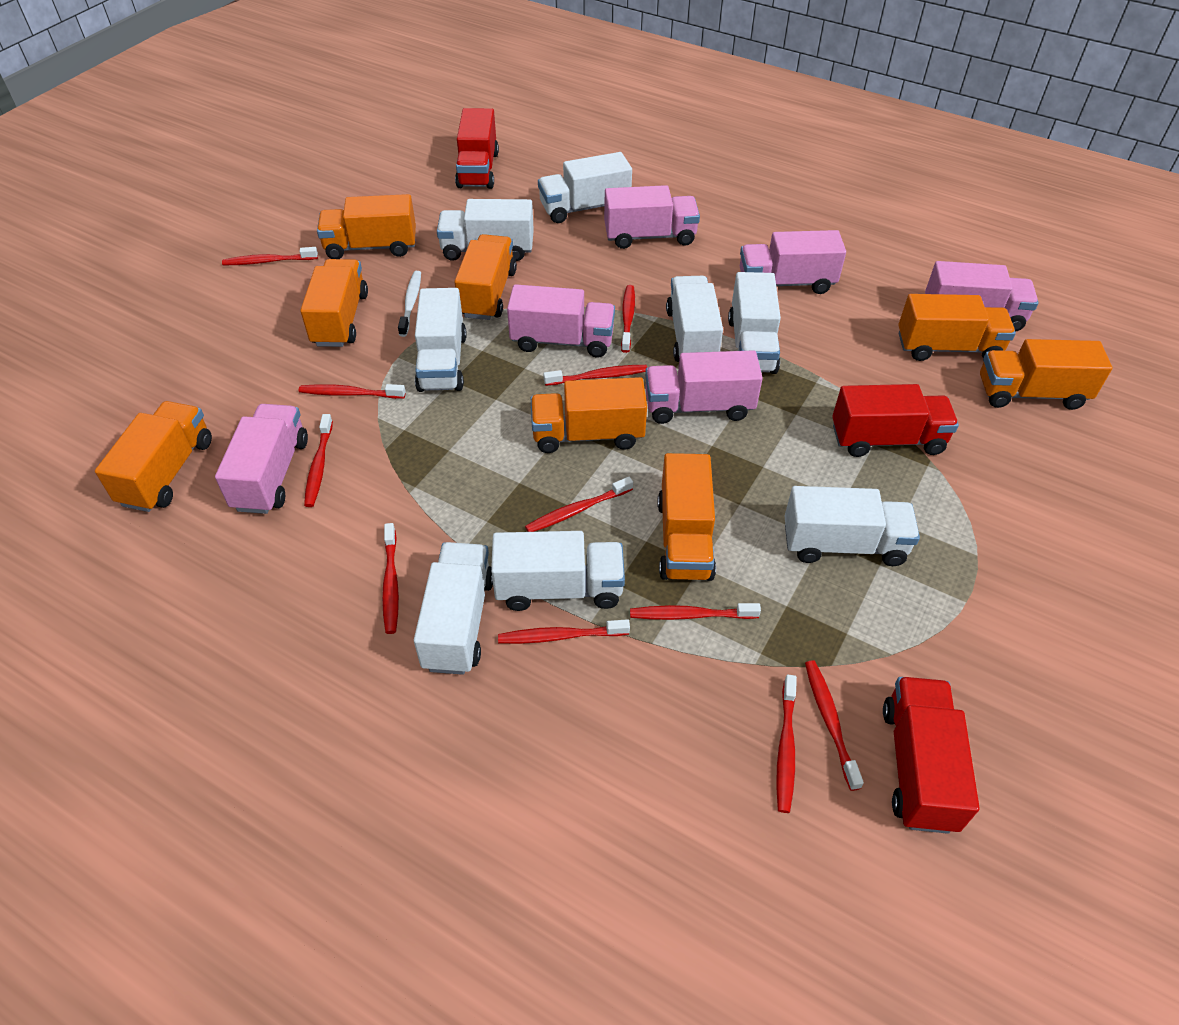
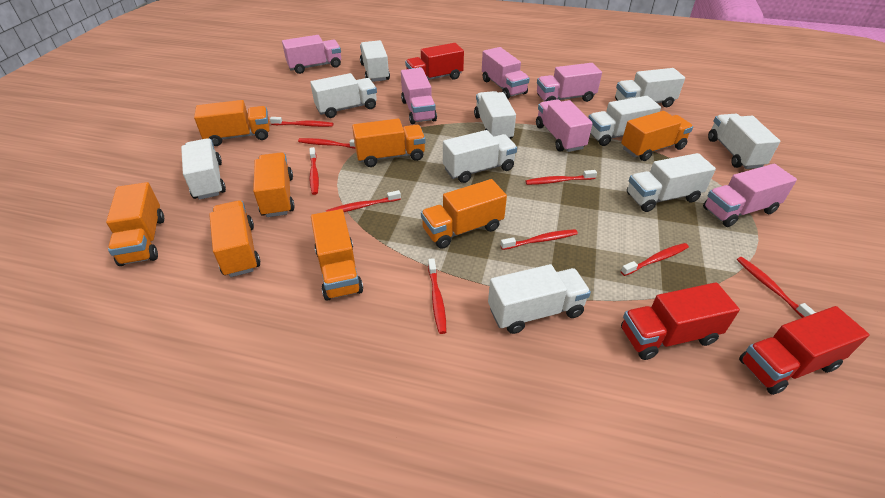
red toothbrush: 11 -> 9
white toothbrush: 1 -> 0
white truck: 8 -> 10

